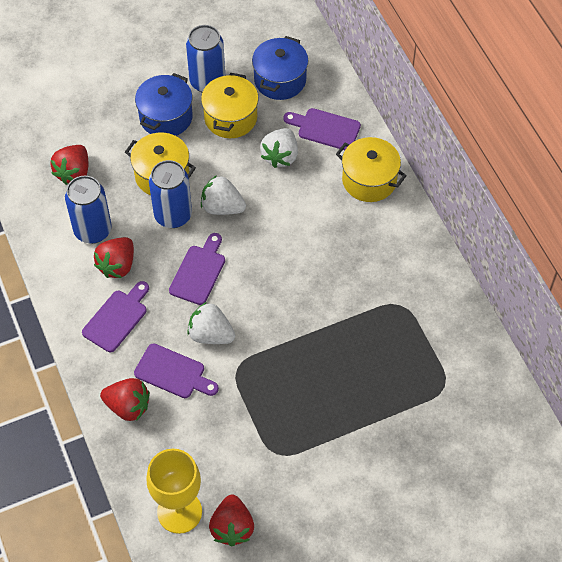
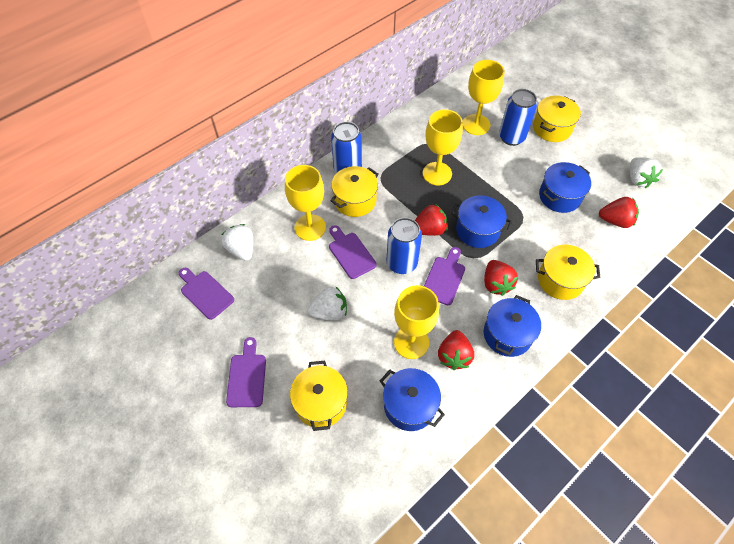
blue pot: 2 -> 4
yellow goblet: 1 -> 4
yellow pot: 3 -> 4

